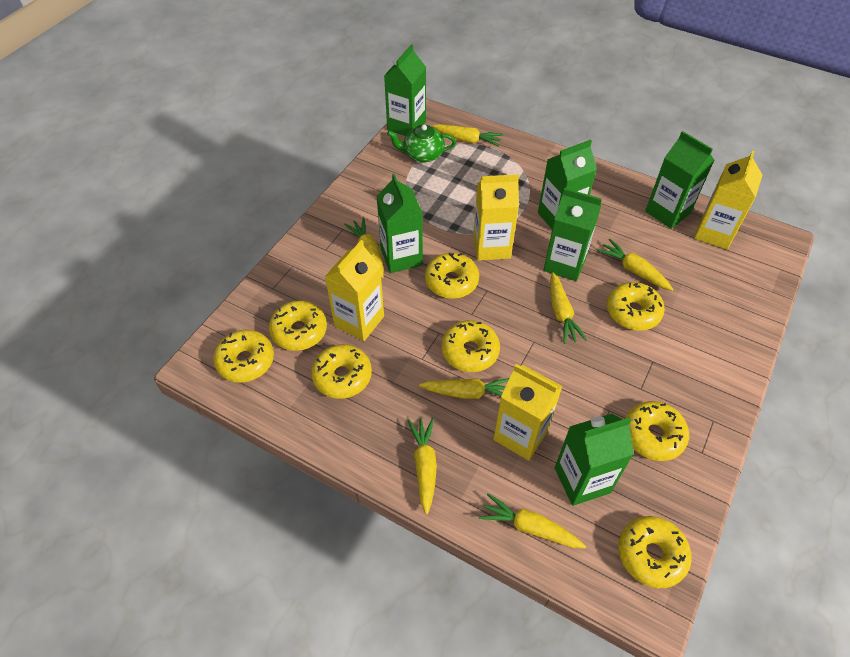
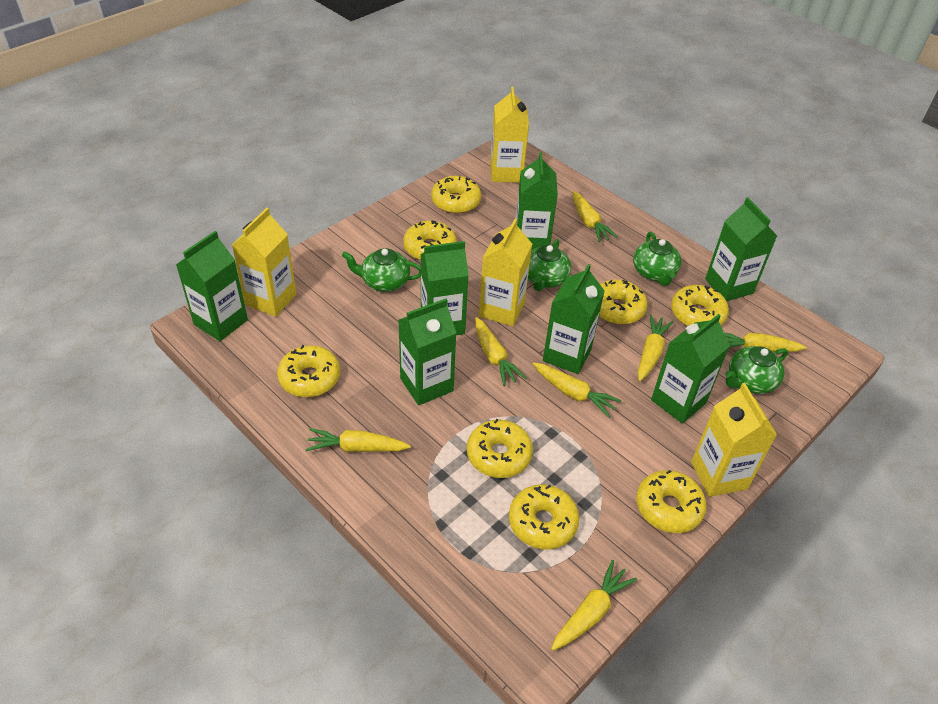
green carton: 6 -> 7
green teapot: 1 -> 4

